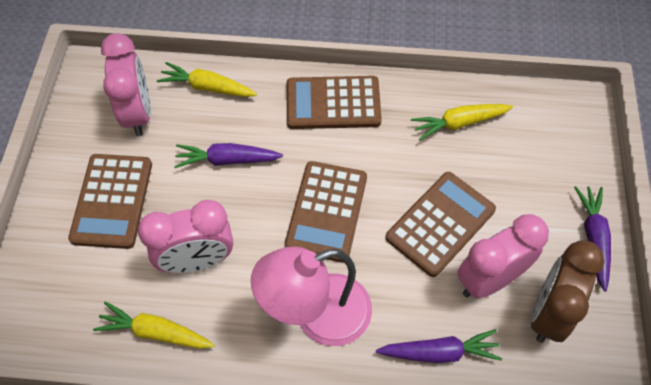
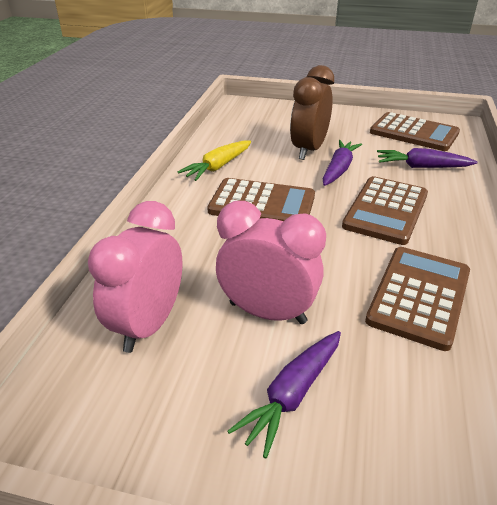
pink clock: 3 -> 2
pink lamp: 1 -> 0
yellow carrot: 3 -> 1

